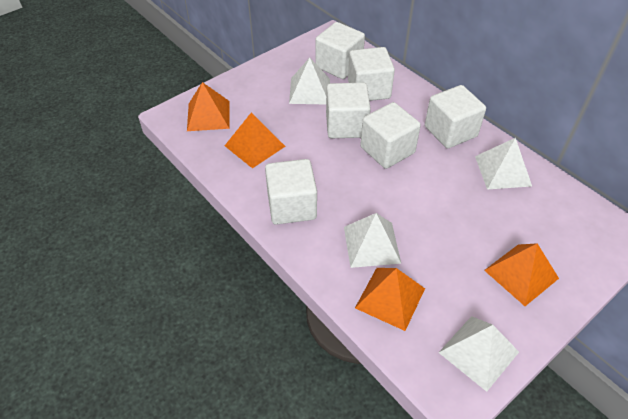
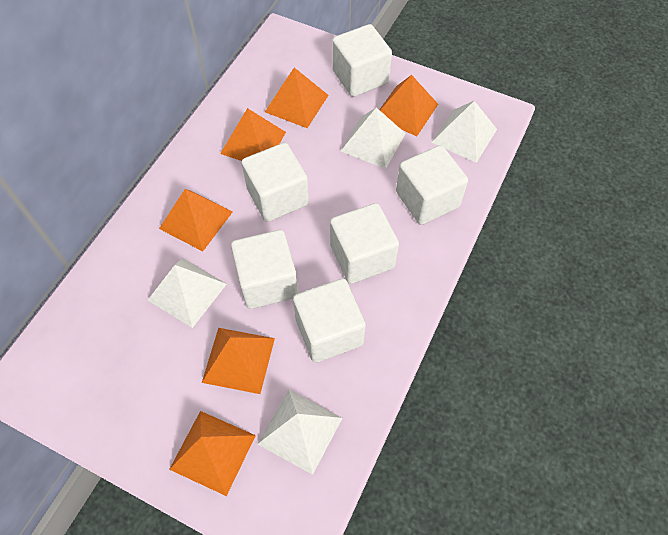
orange pyramid: 4 -> 6

